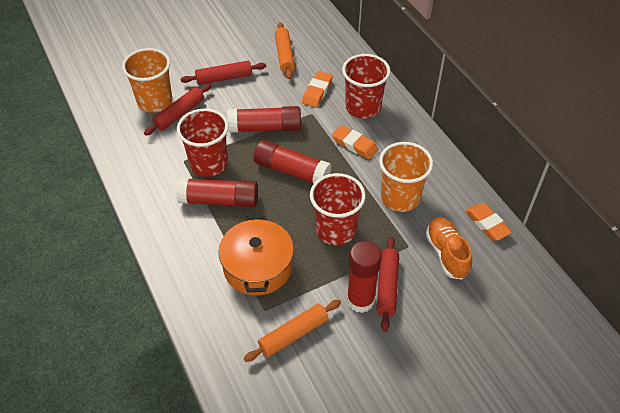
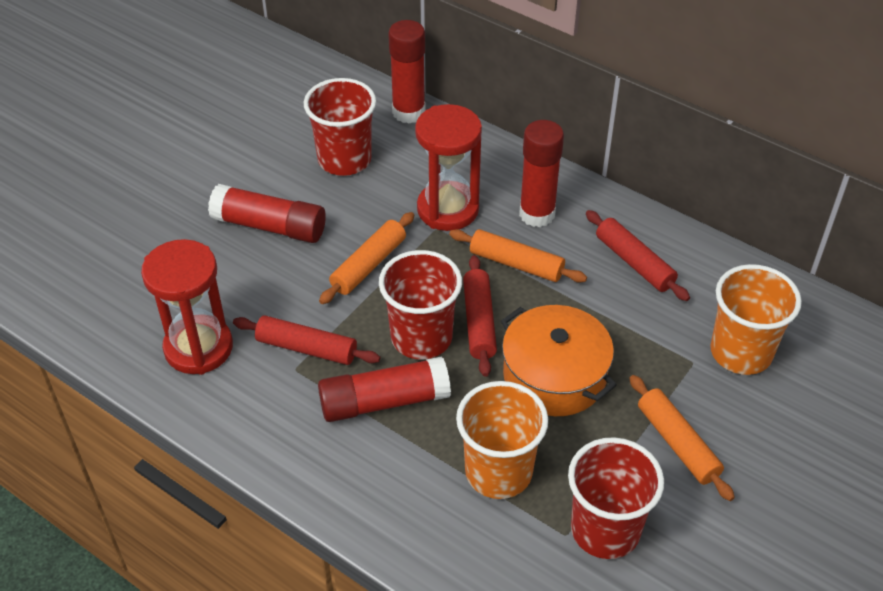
orange eraser: 3 -> 0
orange rolling pin: 2 -> 3
orange shoe: 1 -> 0
red hourglass: 0 -> 2

